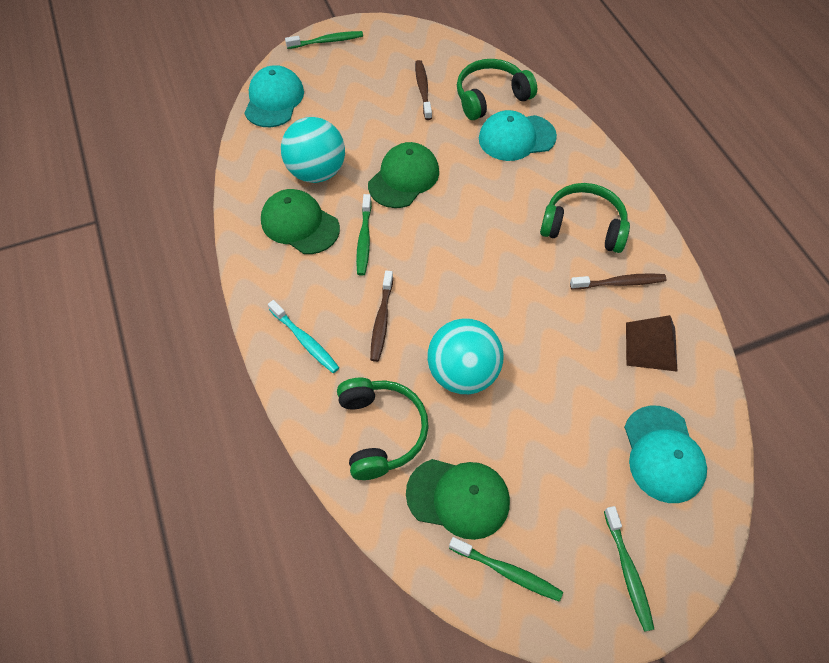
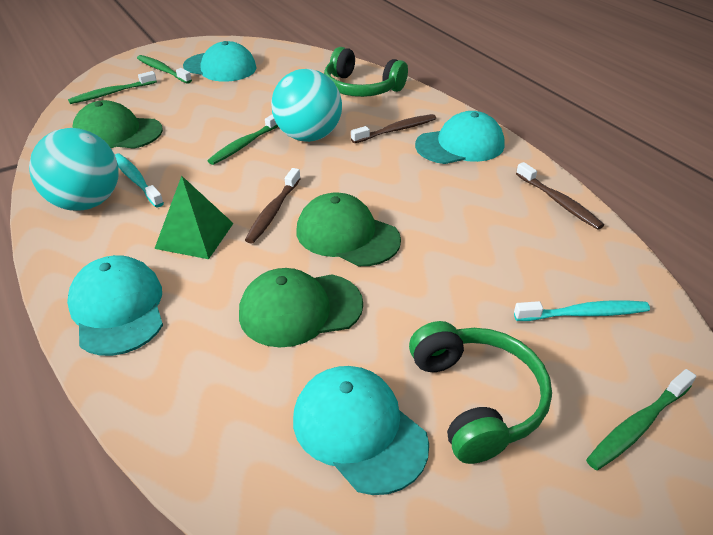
brown pyramid: 1 -> 0
green headphones: 3 -> 2
green pyramid: 0 -> 1
turquoise cap: 3 -> 4
turquoise toothbrush: 1 -> 2

